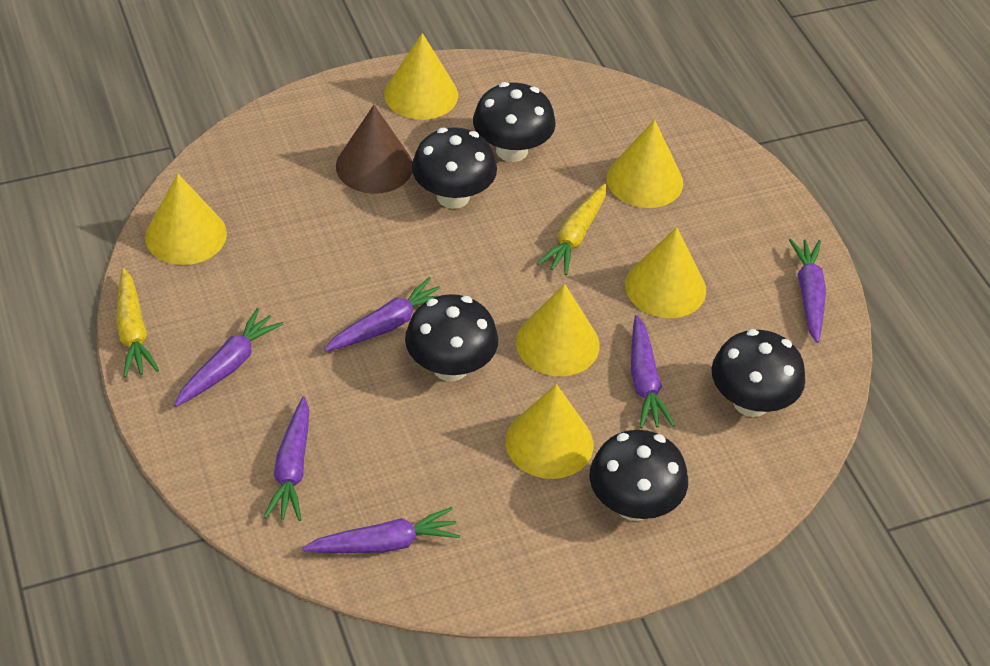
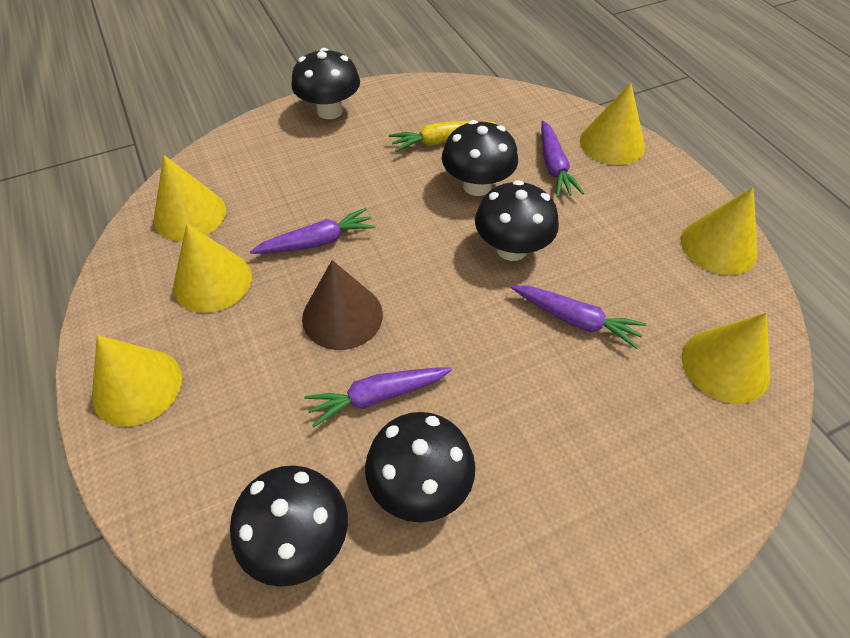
purple carrot: 6 -> 4
yellow carrot: 2 -> 1

